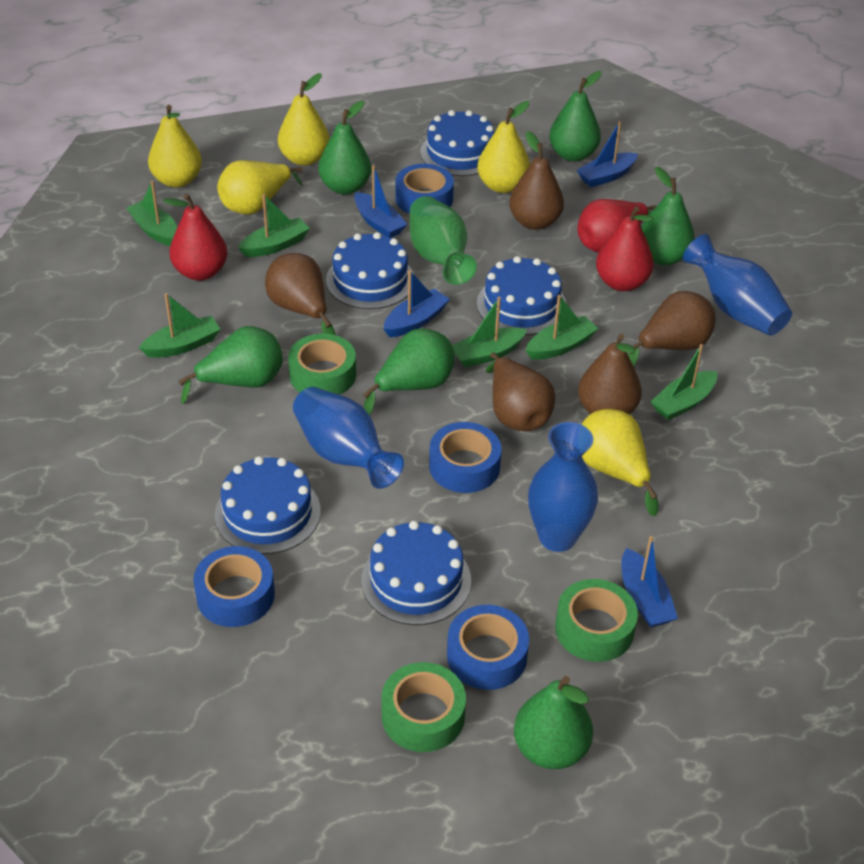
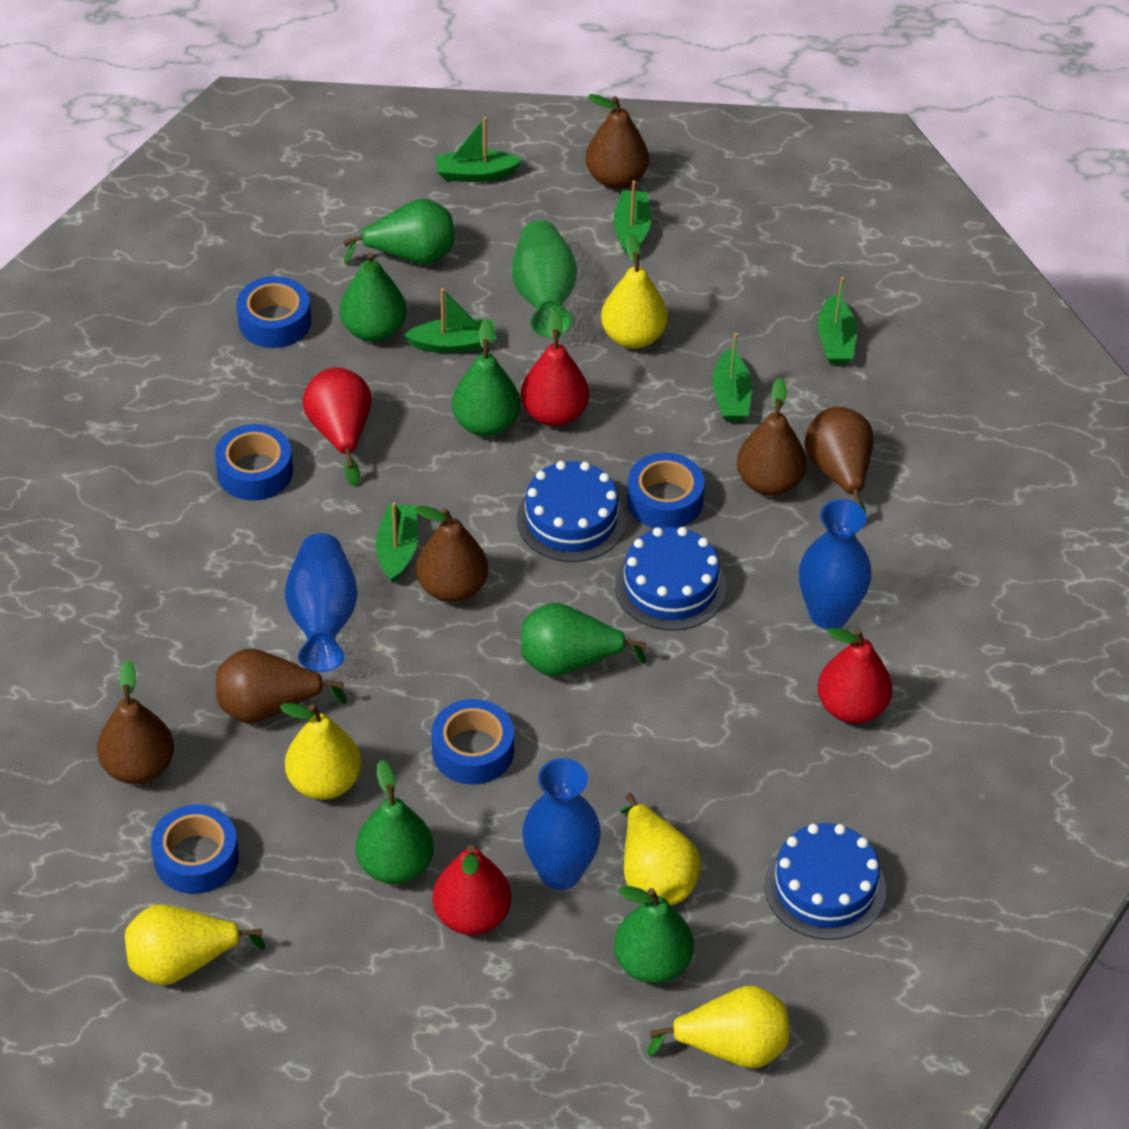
blue boat: 4 -> 0
blue cake: 5 -> 3
blue tape: 4 -> 5
brown pear: 5 -> 6
green tape: 3 -> 0
red pear: 3 -> 4

